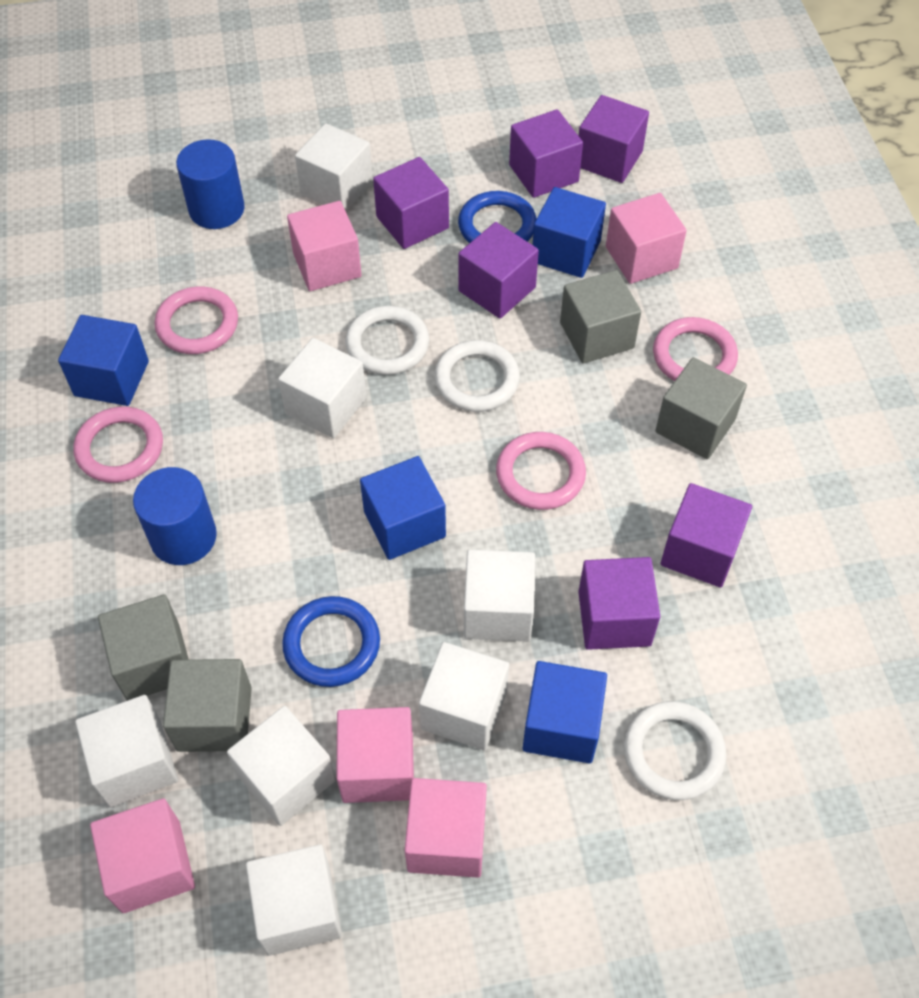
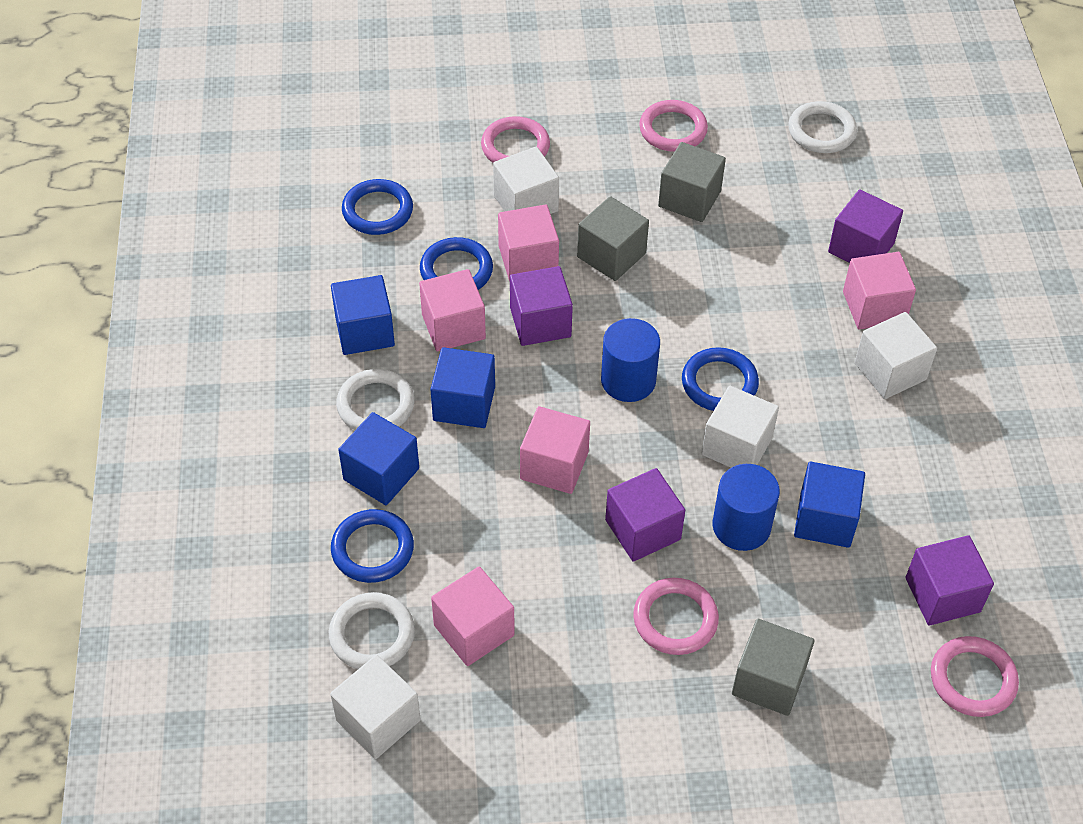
blue ring: 2 -> 4
grey cube: 4 -> 3
purple cube: 6 -> 4
white cube: 7 -> 4

